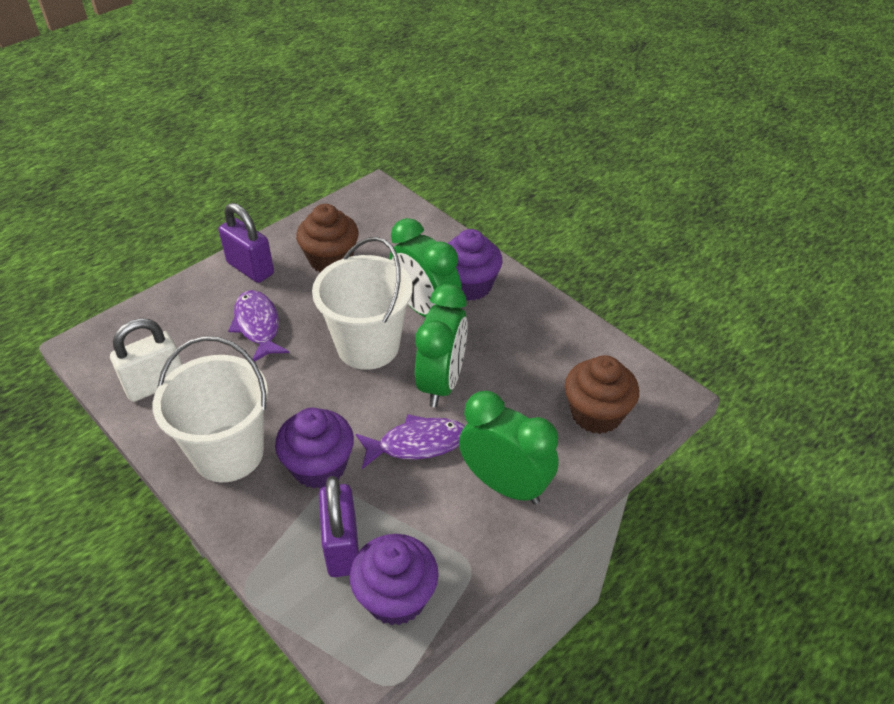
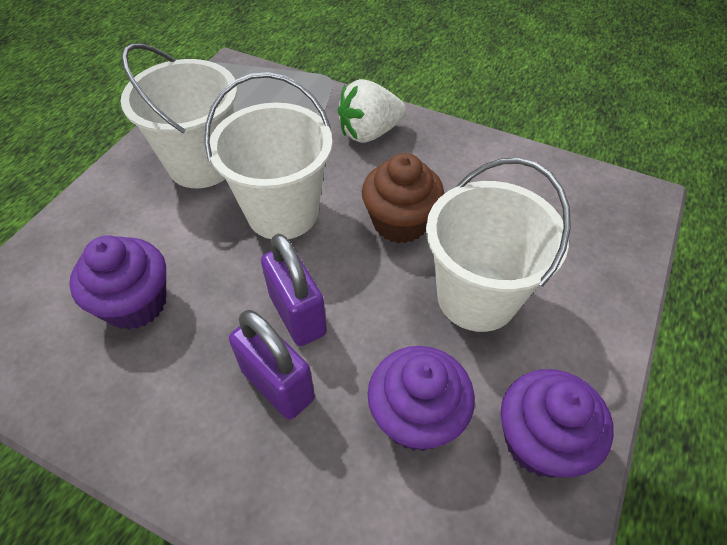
brown cupcake: 2 -> 1
green clock: 3 -> 0
purple fish: 2 -> 0
white bucket: 2 -> 3
white padlock: 1 -> 0
white strawberry: 0 -> 1

